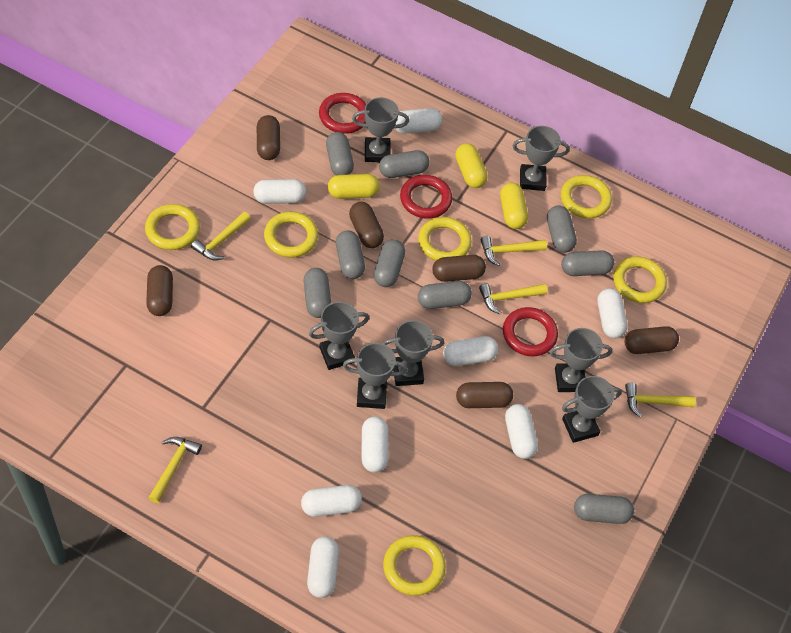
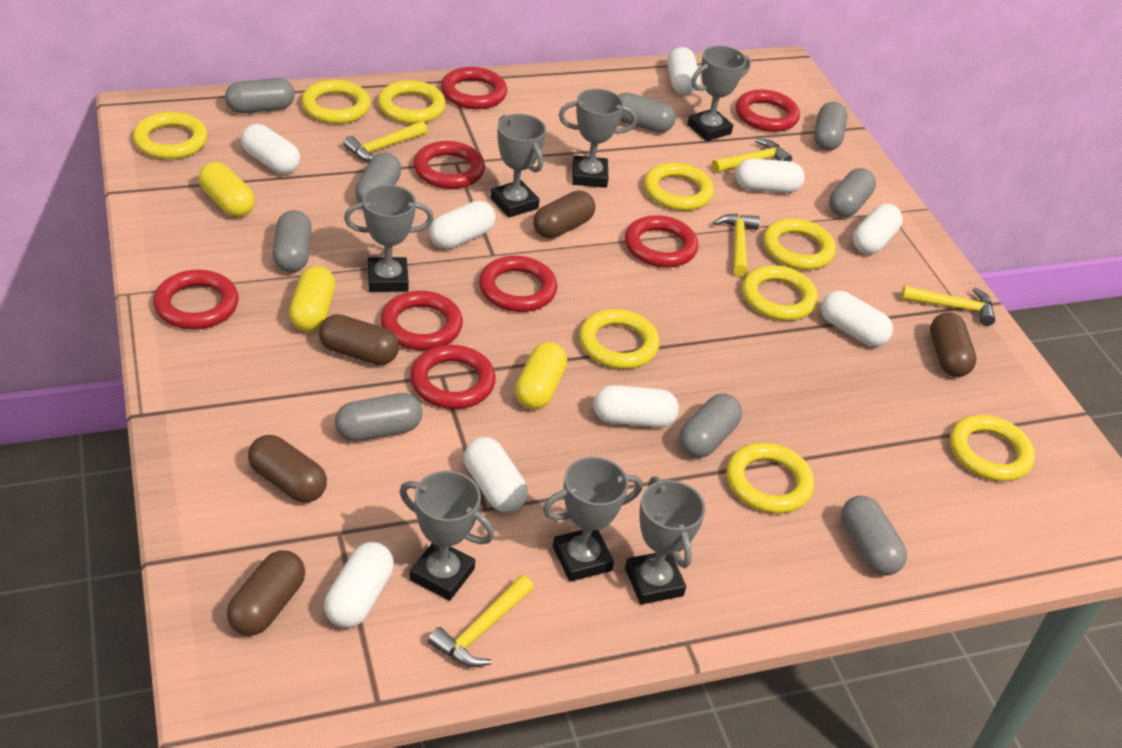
brown capsule: 6 -> 5
red ring: 3 -> 8
white capsule: 8 -> 9
yellow ring: 6 -> 9

